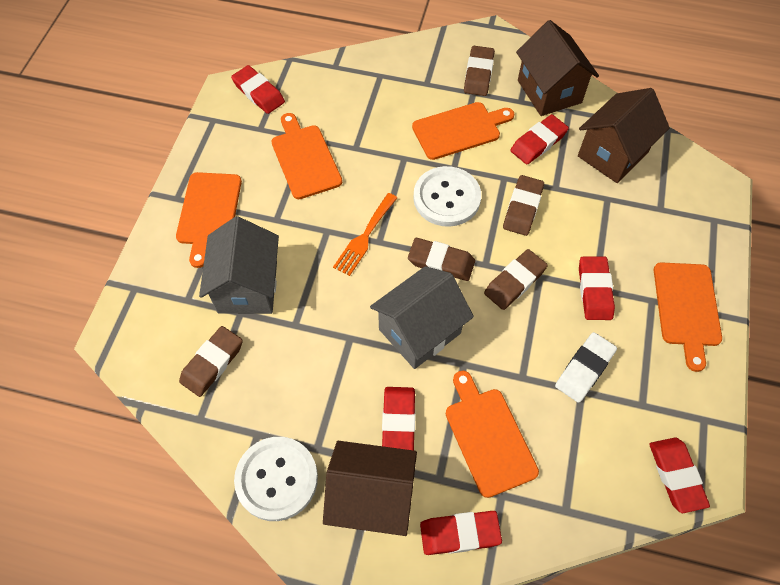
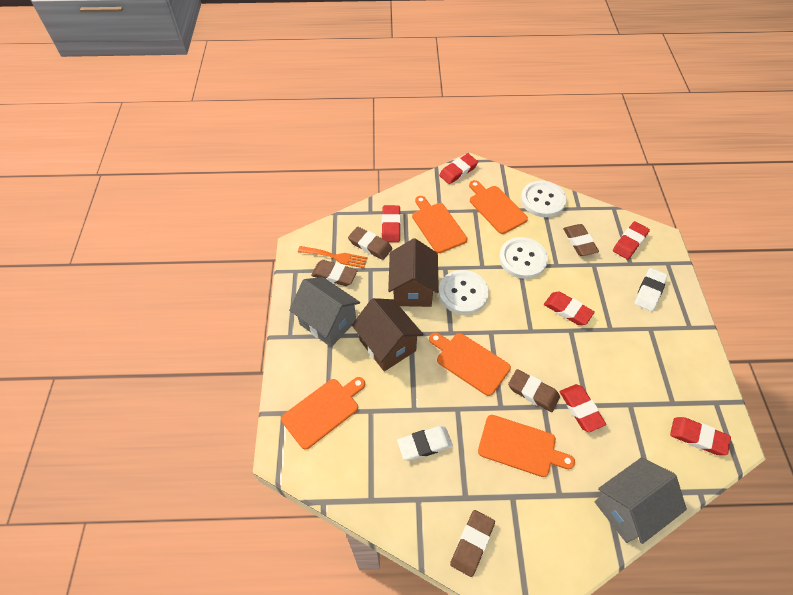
brown house: 3 -> 2
white button: 2 -> 3
white eraser: 1 -> 2

